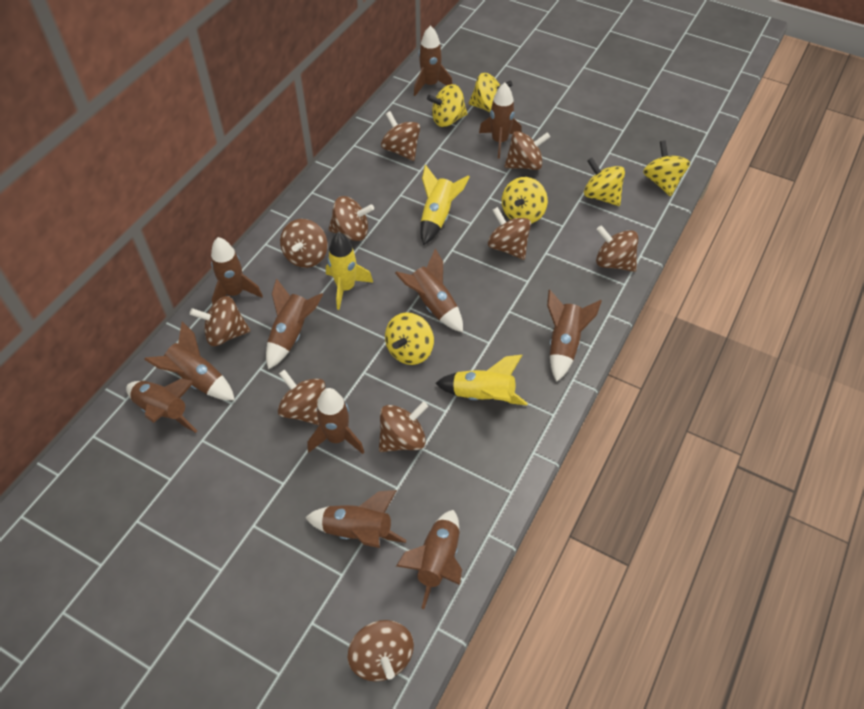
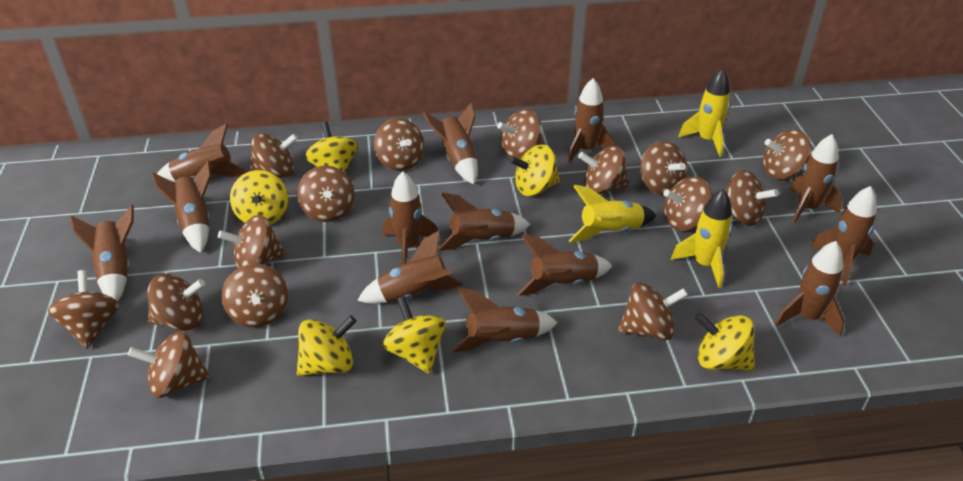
brown rocket: 11 -> 13
brown spinning top: 10 -> 15

